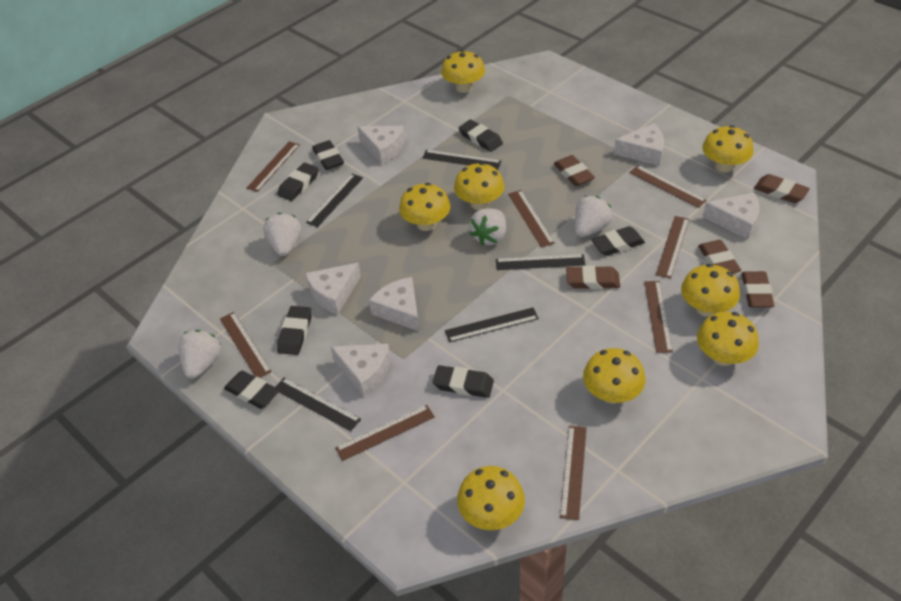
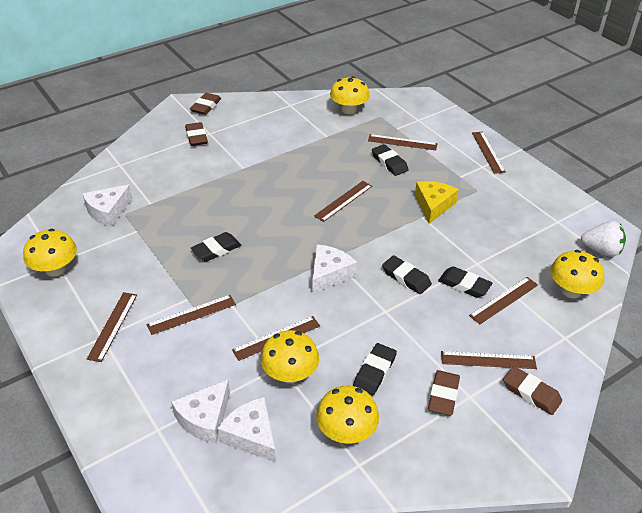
black eraser: 7 -> 5
black ruler: 5 -> 0
brown eraser: 5 -> 4
white cheese: 6 -> 4
white strawberry: 4 -> 1
yellow cheese: 0 -> 1
yellow mushroom: 8 -> 5

